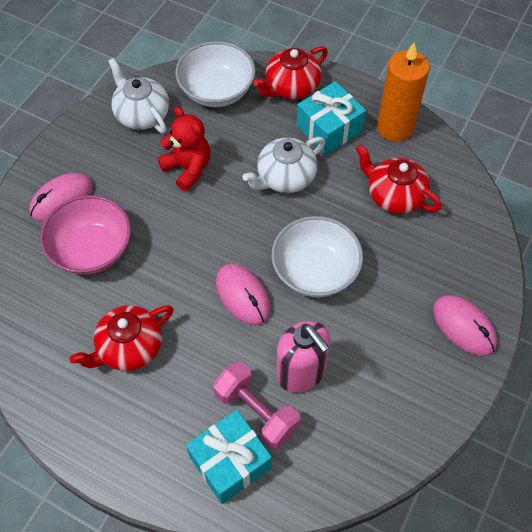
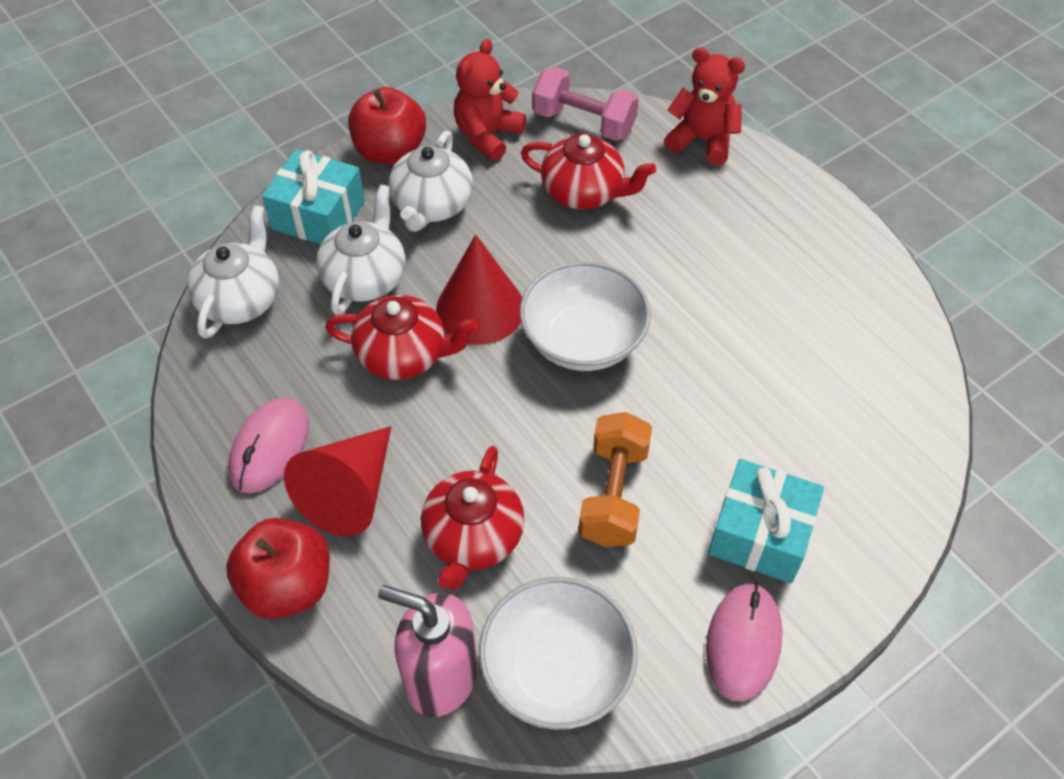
orange candle: 1 -> 0
orange dumbbell: 0 -> 1
pink bowl: 1 -> 0
pink mouse: 3 -> 2
red apple: 0 -> 2
red cone: 0 -> 2
red teddy bear: 1 -> 2
white teapot: 2 -> 3

